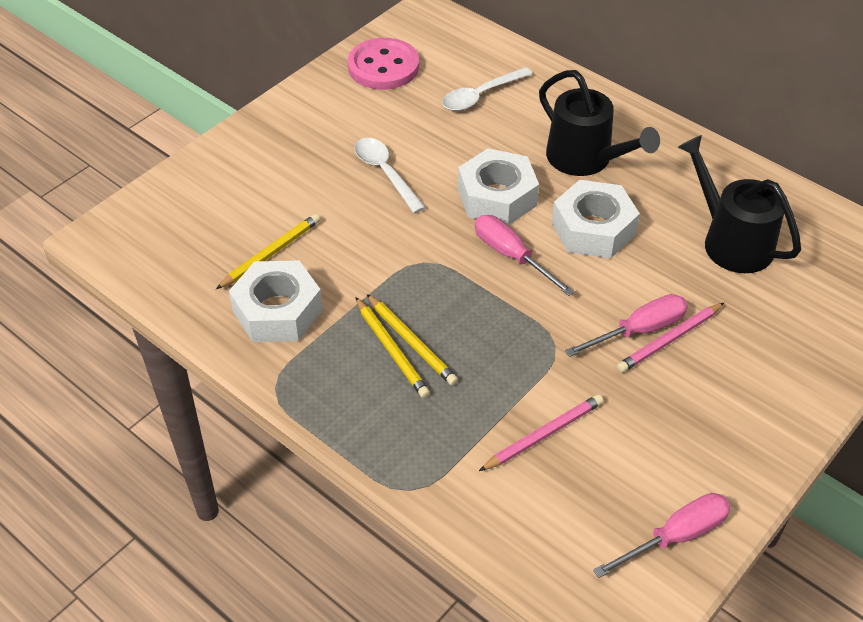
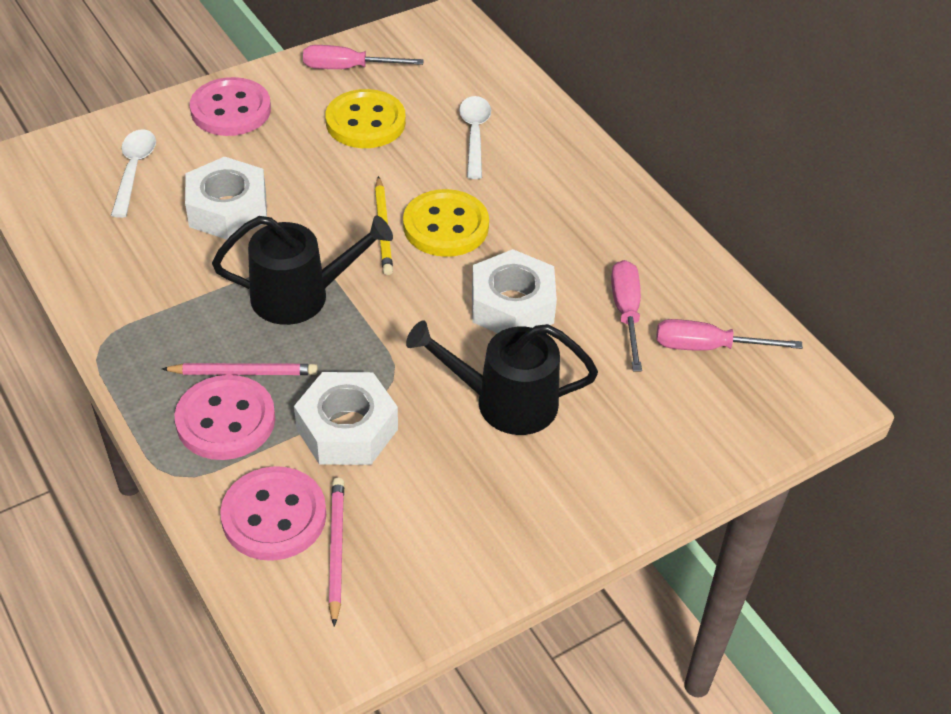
pink button: 1 -> 3
yellow button: 0 -> 2
yellow pencil: 3 -> 1

